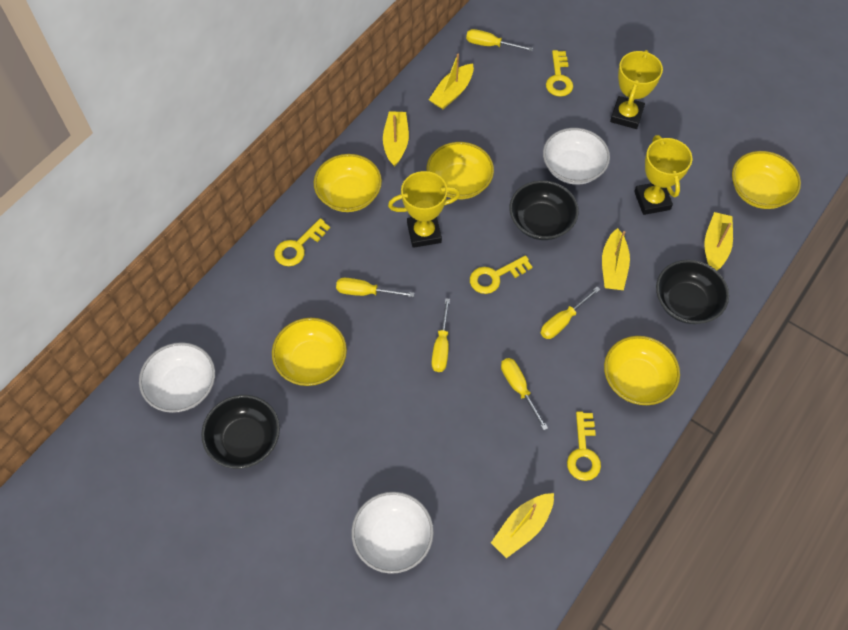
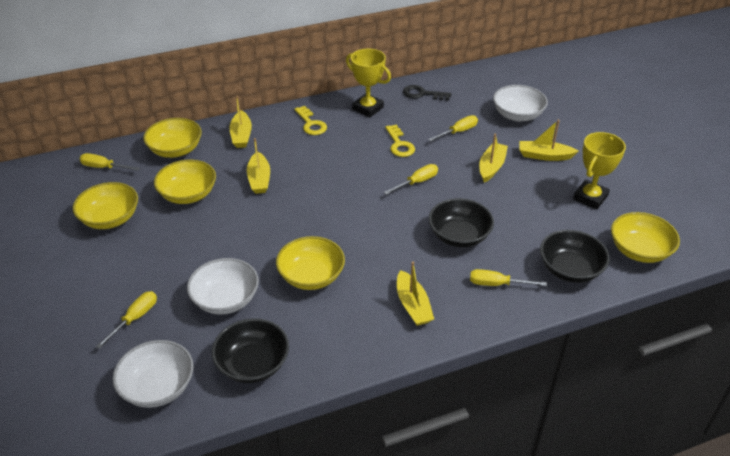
black key: 0 -> 1
yellow key: 4 -> 2
yellow trophy: 3 -> 2

